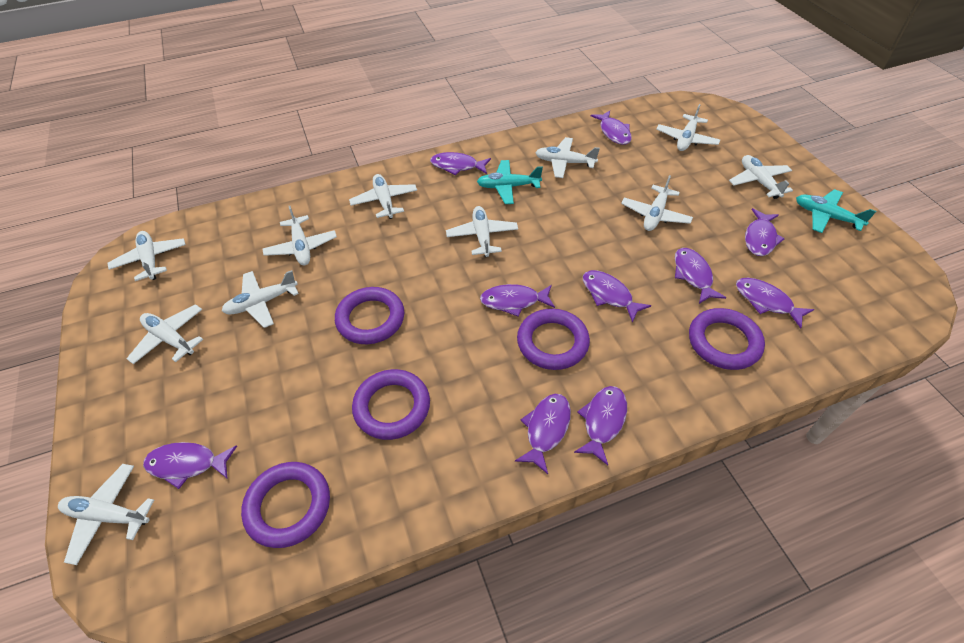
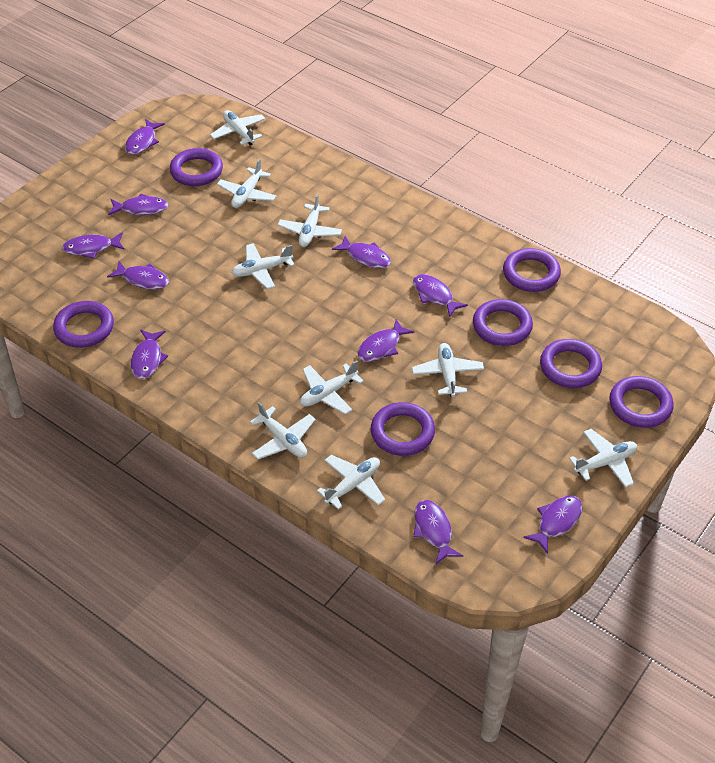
purple ring: 5 -> 7
turquoise plane: 2 -> 0
white plane: 11 -> 9

